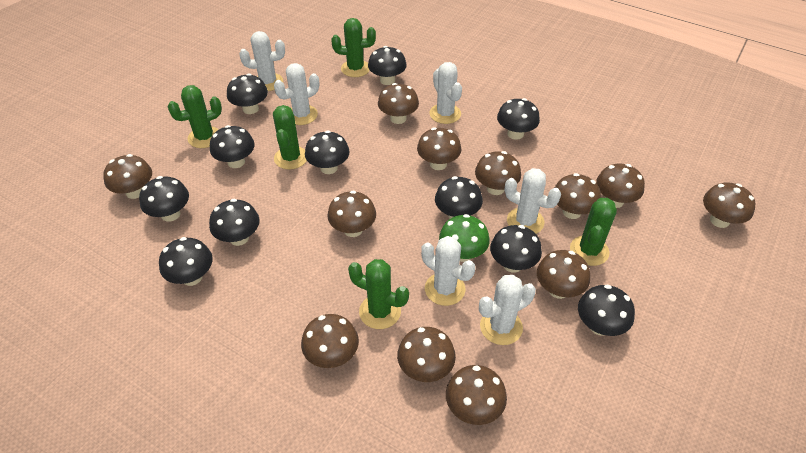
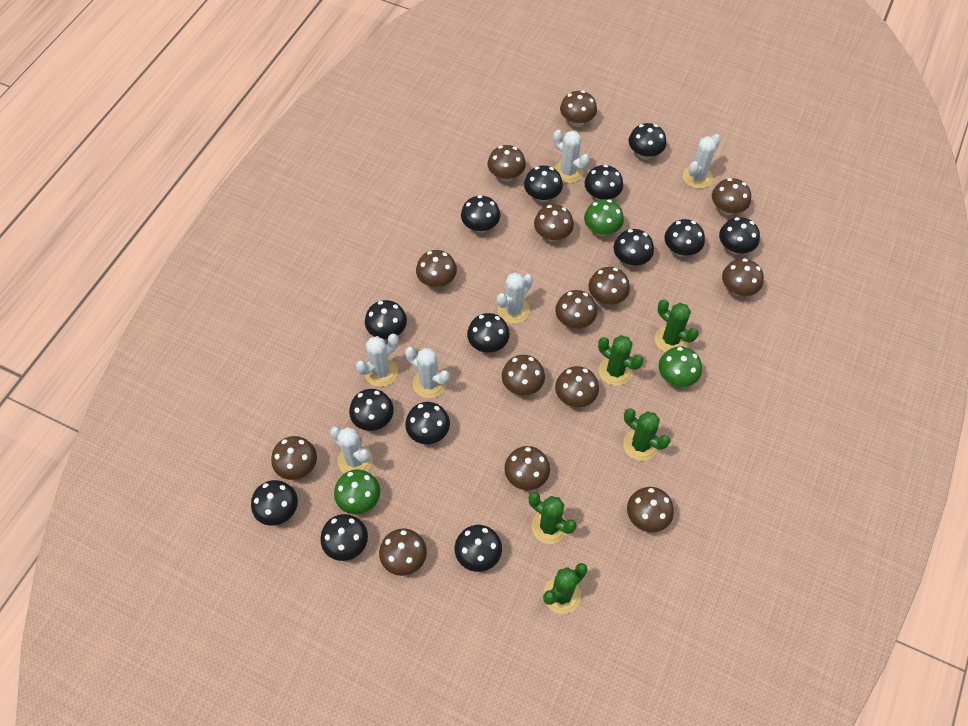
black mushroom: 11 -> 14
brown mushroom: 12 -> 14
green mushroom: 1 -> 3

